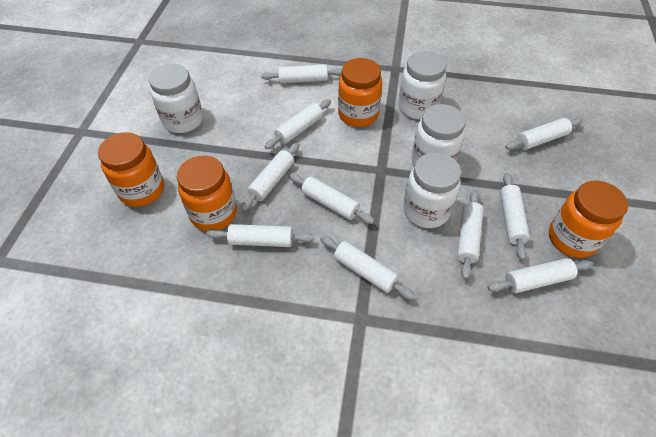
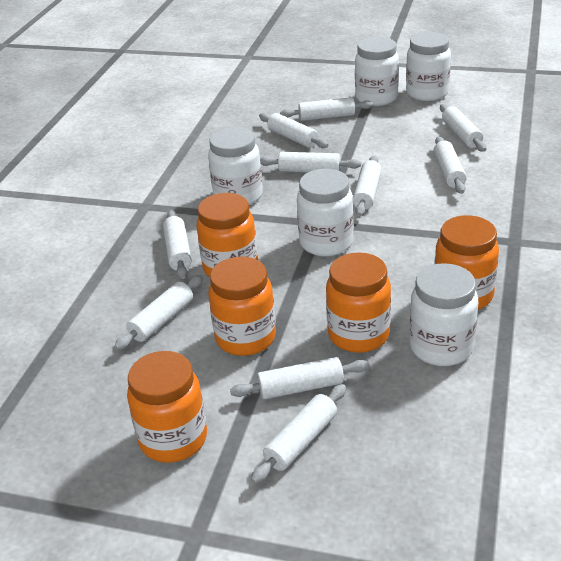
orange jar: 4 -> 5
white jar: 4 -> 5

